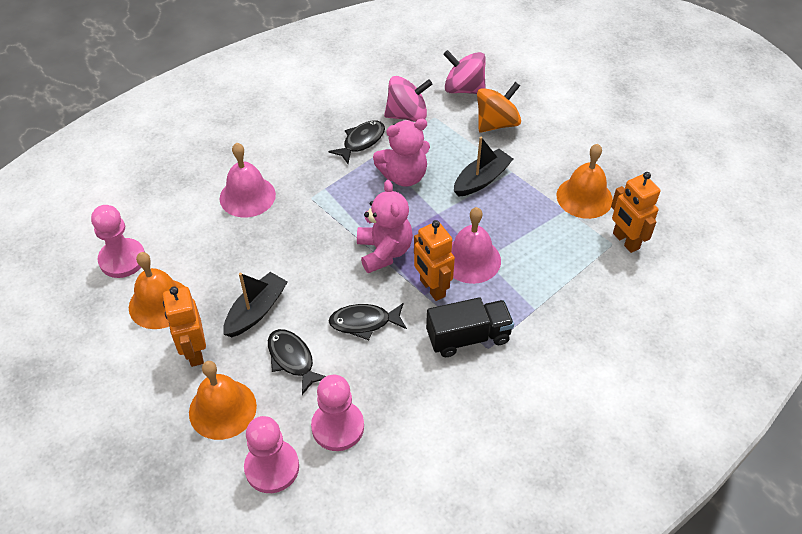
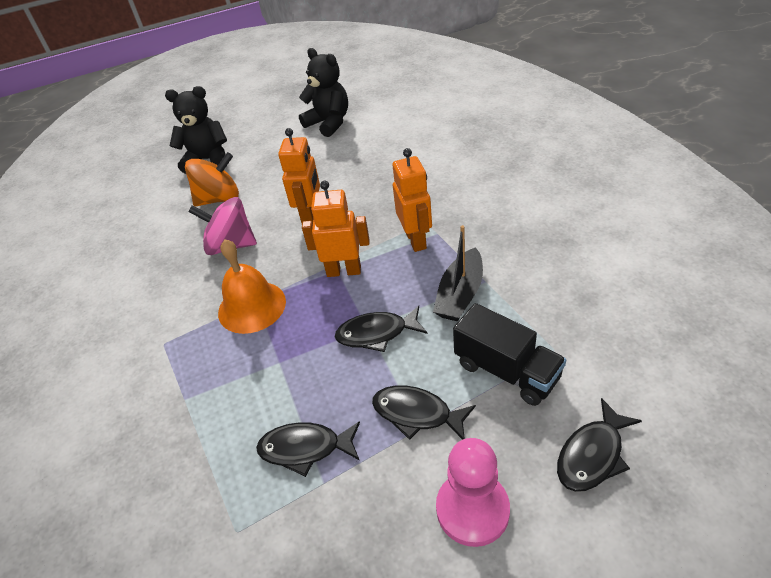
black boat: 2 -> 1
black fish: 3 -> 4
black teddy bear: 0 -> 2
orange bell: 3 -> 1
pink bell: 2 -> 0
pink pawn: 3 -> 1
pink spinning top: 2 -> 1
pink teddy bear: 2 -> 0

